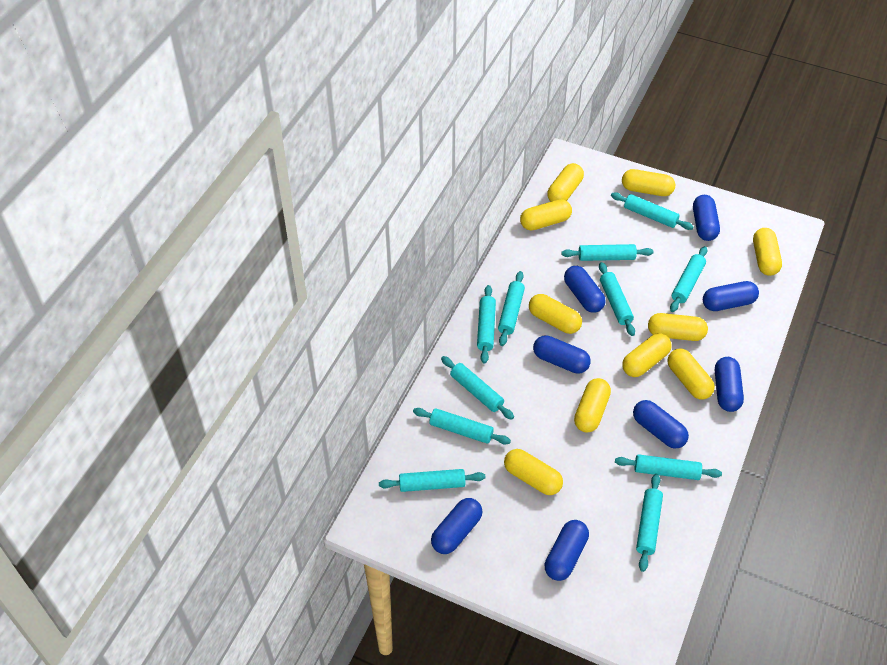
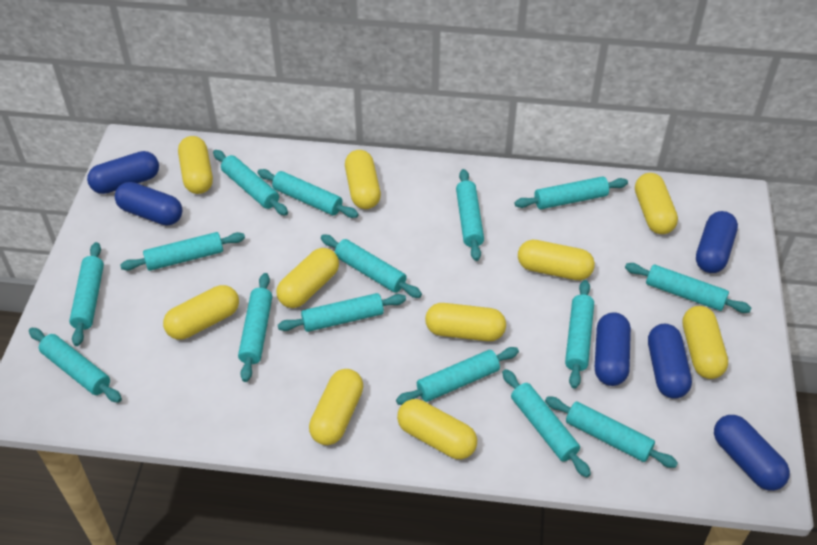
blue capsule: 8 -> 6
turquoise rolling pin: 11 -> 15

